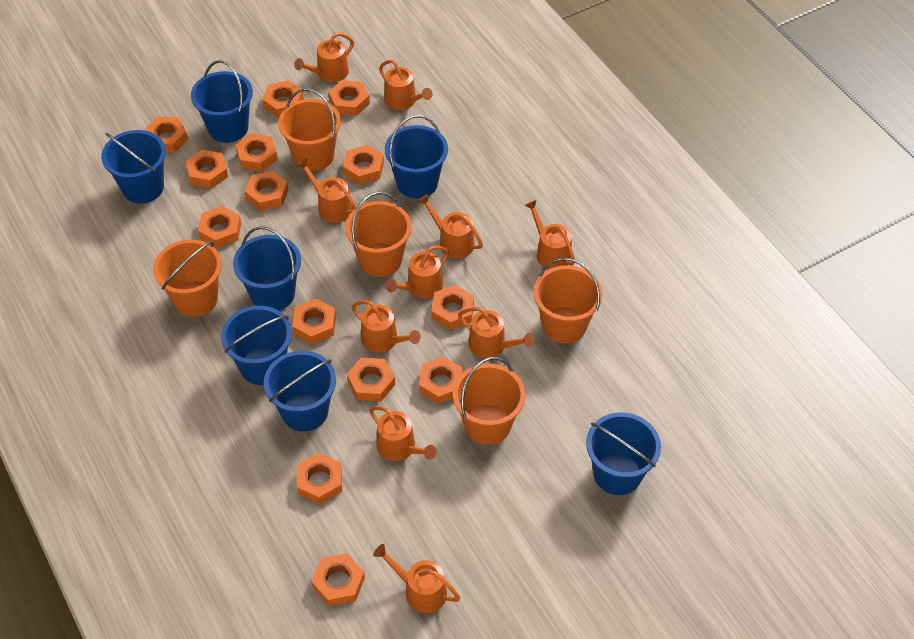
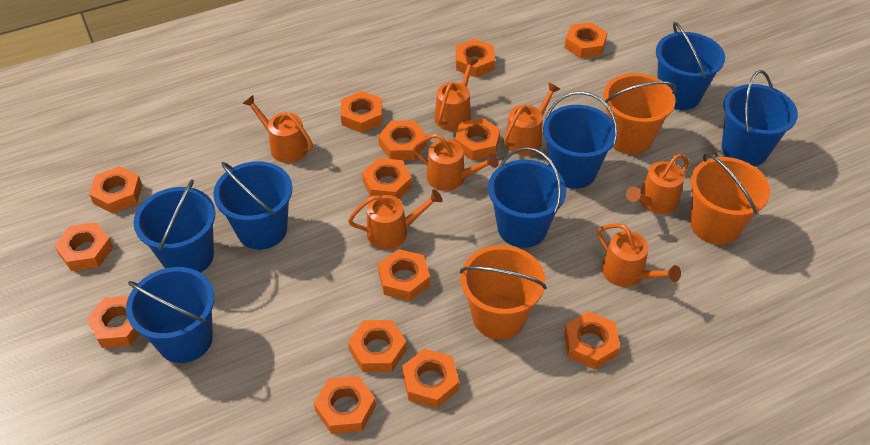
orange bucket: 5 -> 3
orange watering can: 10 -> 7

